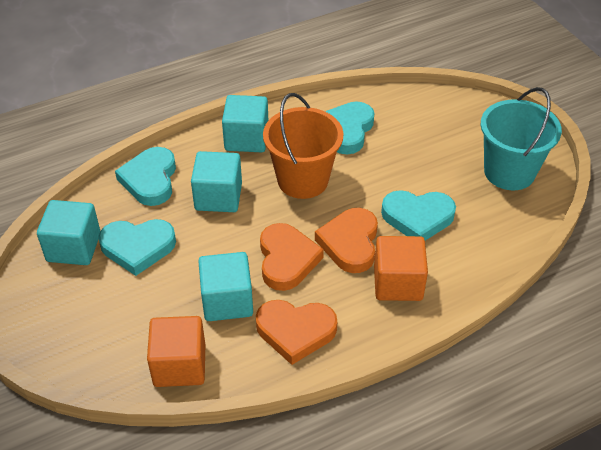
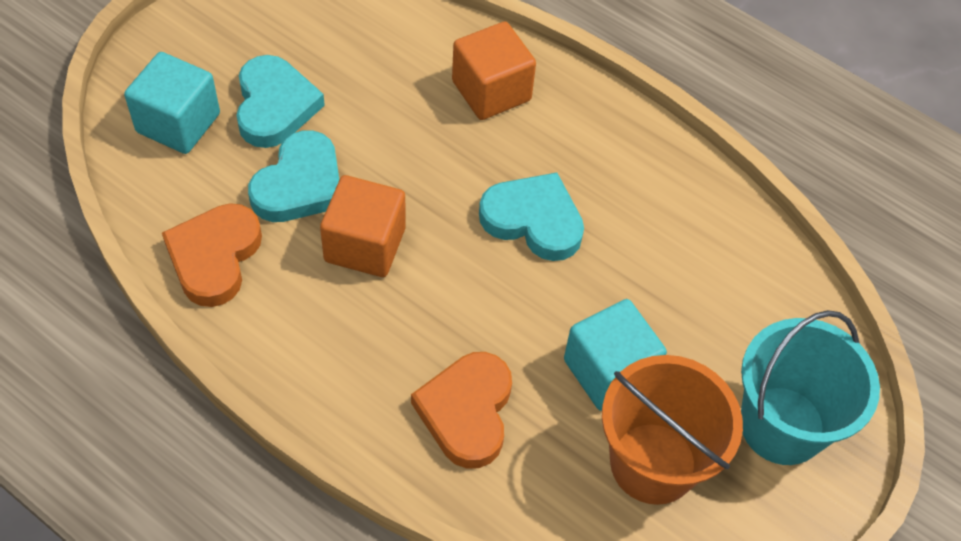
orange heart: 3 -> 2
turquoise cube: 4 -> 2
turquoise heart: 4 -> 3

